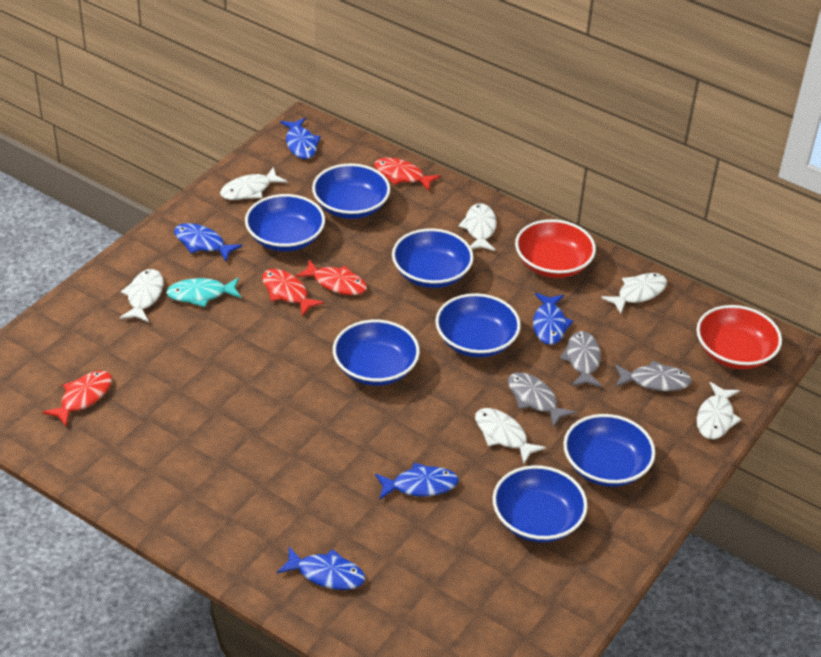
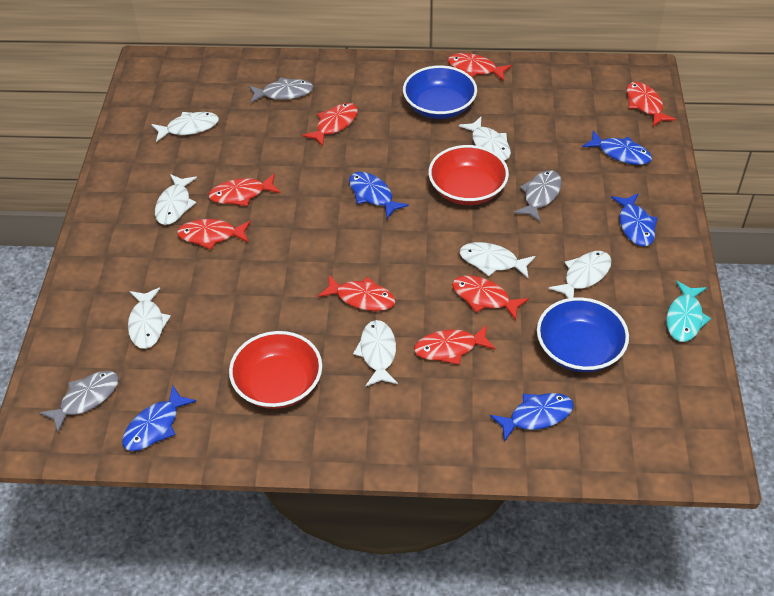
blue bowl: 7 -> 2
red fish: 4 -> 8
white fish: 6 -> 7

